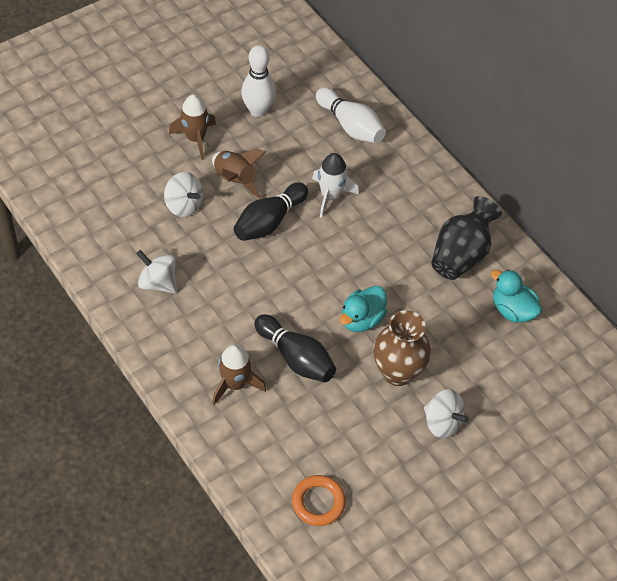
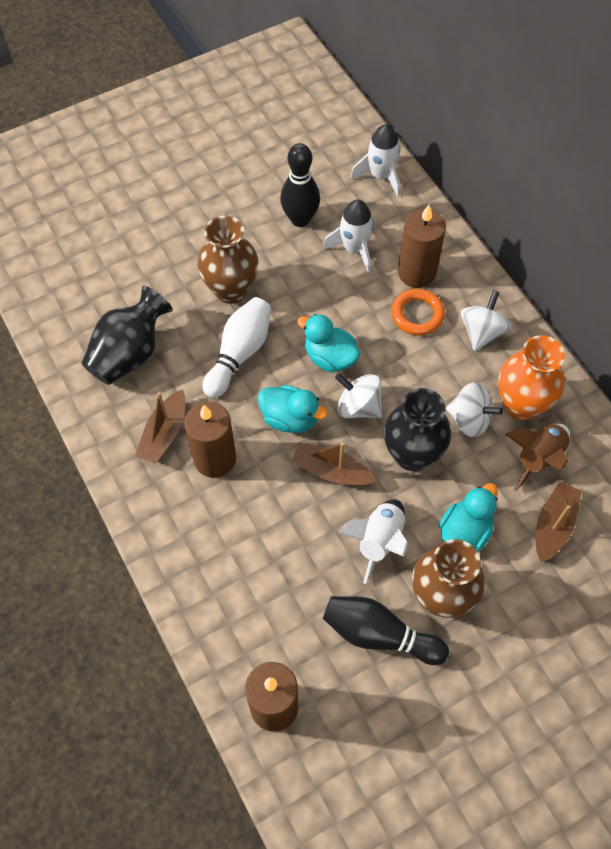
black vase: 1 -> 2
brown boat: 0 -> 3
brown candle: 0 -> 3
brown rocket: 3 -> 1
brown vase: 1 -> 2
orange vase: 0 -> 1
turquoise duck: 2 -> 3
white bowling pin: 2 -> 1
white rocket: 1 -> 3

